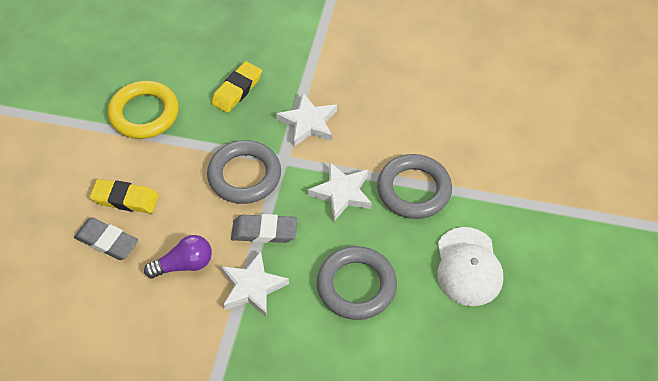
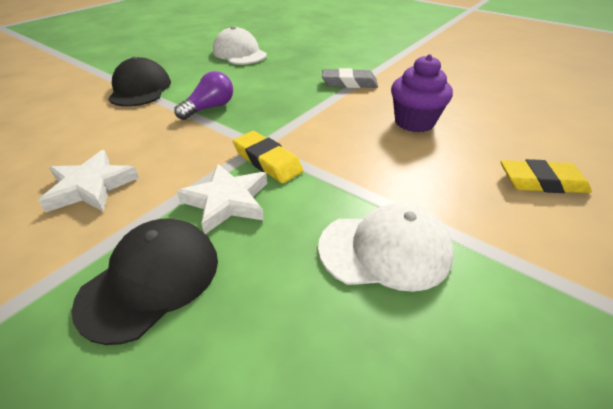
black cap: 0 -> 2
grey eraser: 2 -> 1
grey ring: 3 -> 0
purple cupcake: 0 -> 1
white cap: 1 -> 2
white star: 3 -> 2
yellow ring: 1 -> 0

